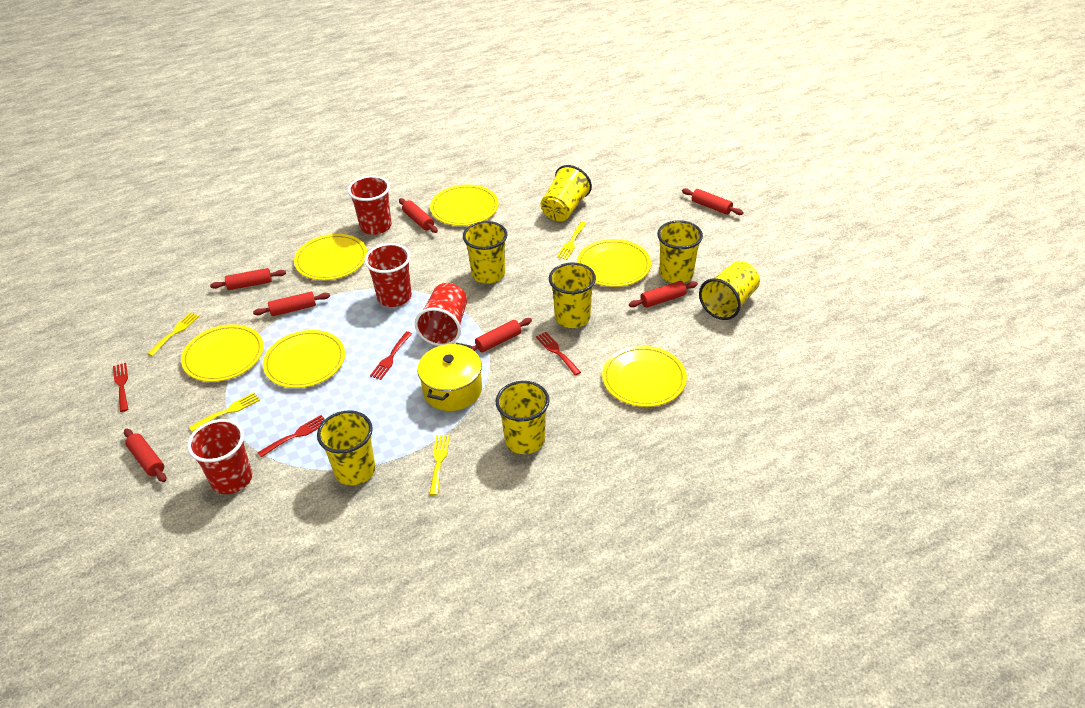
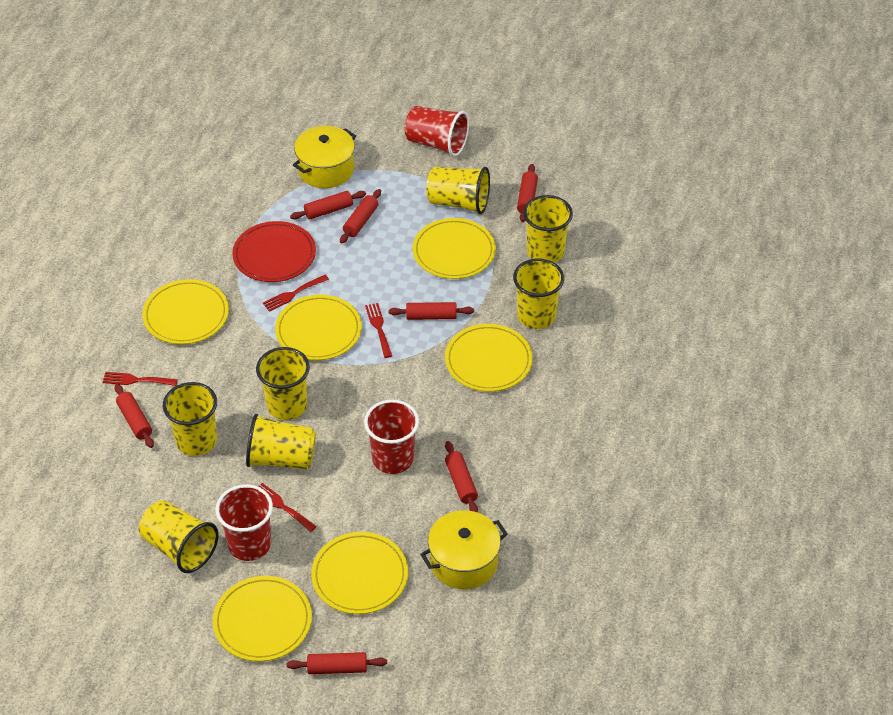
red cup: 4 -> 3
red plate: 0 -> 1
yellow fork: 4 -> 0
yellow pot: 1 -> 2

